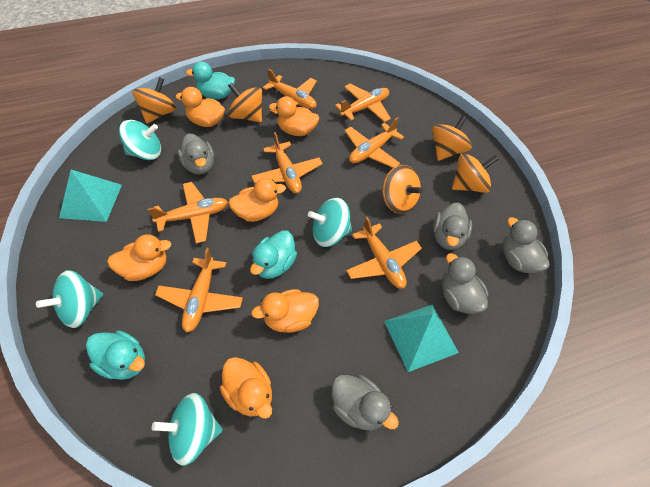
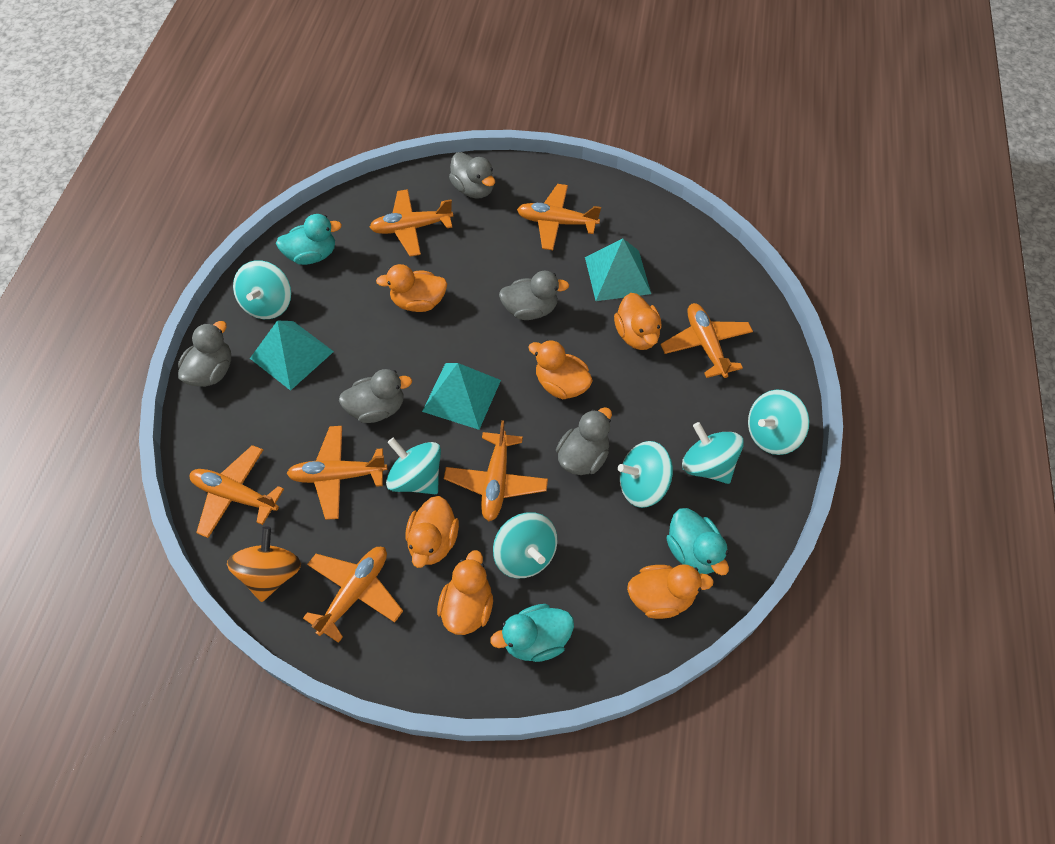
orange spinning top: 5 -> 1
turquoise pyramid: 2 -> 3
turquoise spinning top: 4 -> 6

